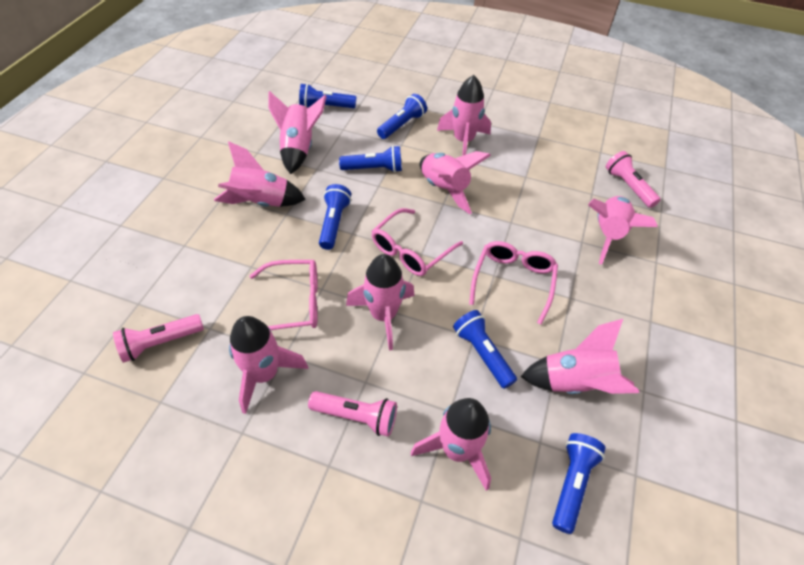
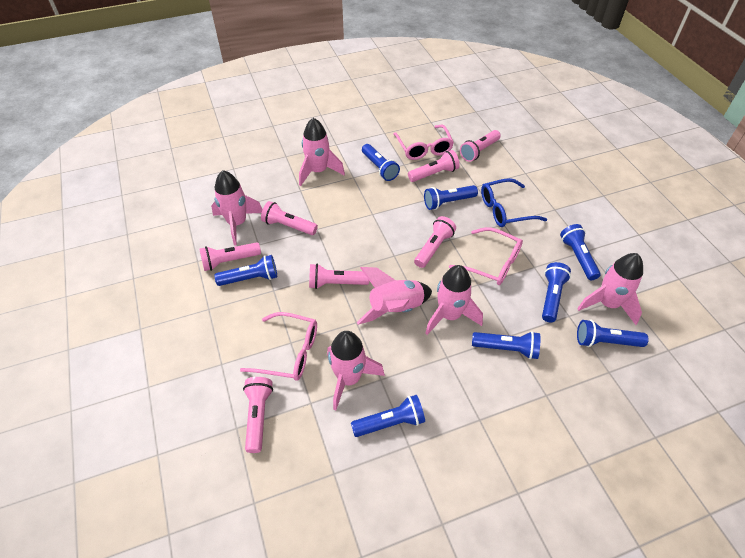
blue flashlight: 6 -> 8
blue glasses: 0 -> 1
pink flashlight: 3 -> 7
pink rocket: 9 -> 6

